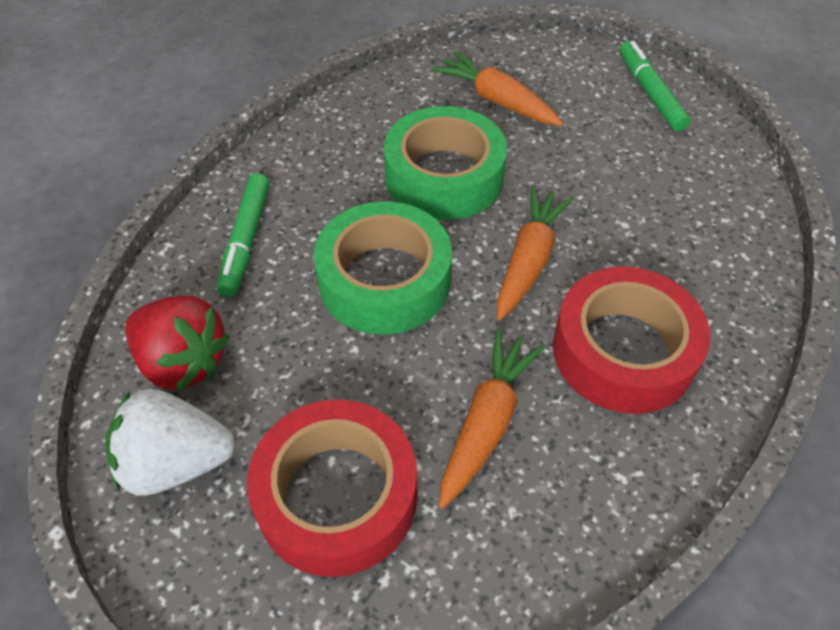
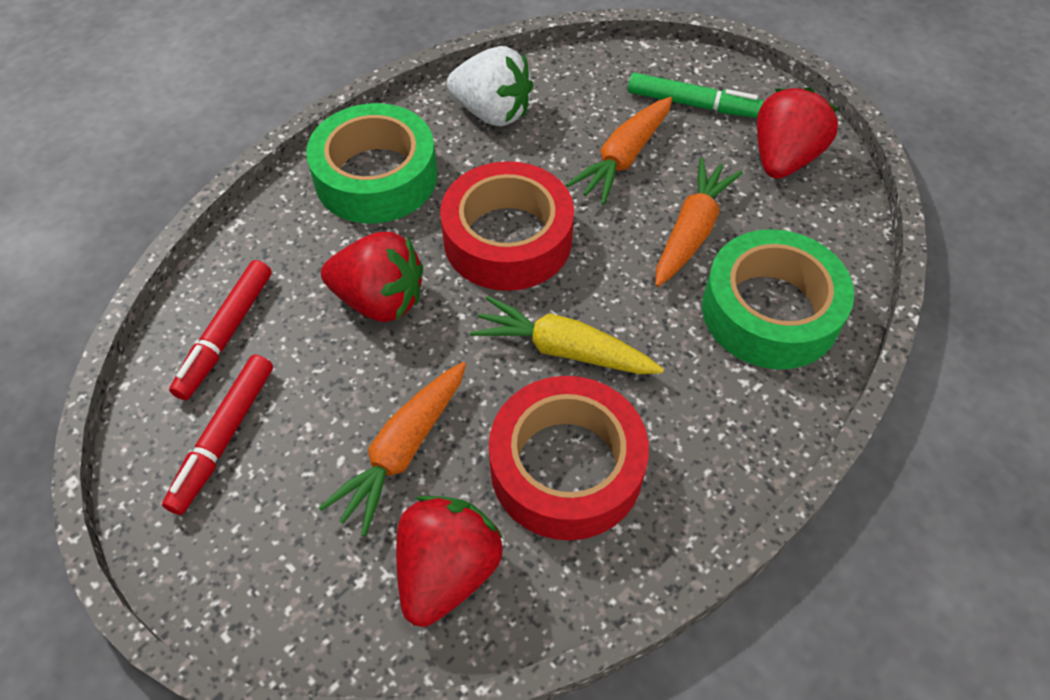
green marker: 2 -> 1
red marker: 0 -> 2
red strawberry: 1 -> 3
yellow carrot: 0 -> 1

